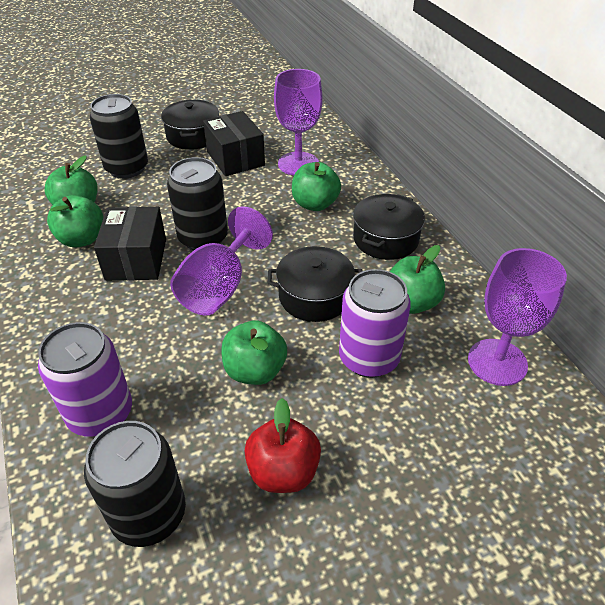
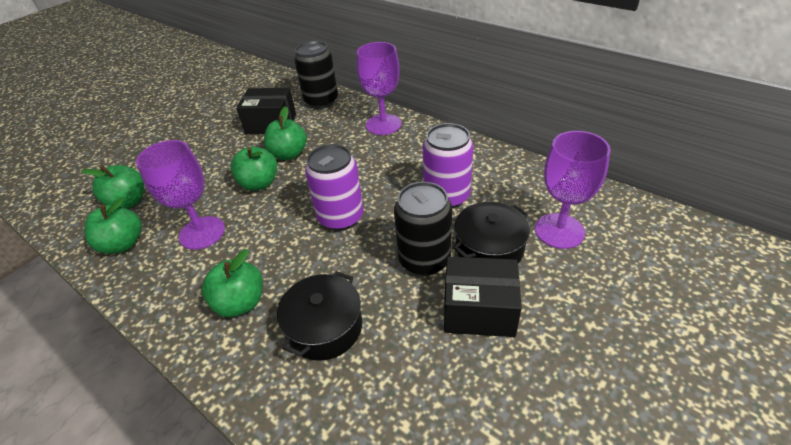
black can: 3 -> 2
black pot: 3 -> 2
red apple: 1 -> 0

